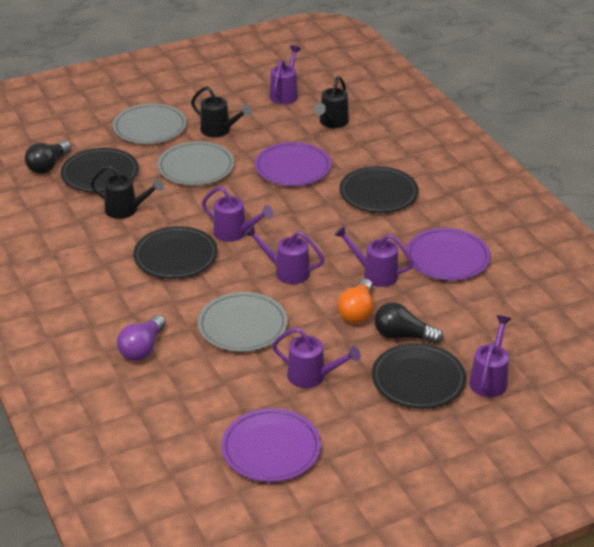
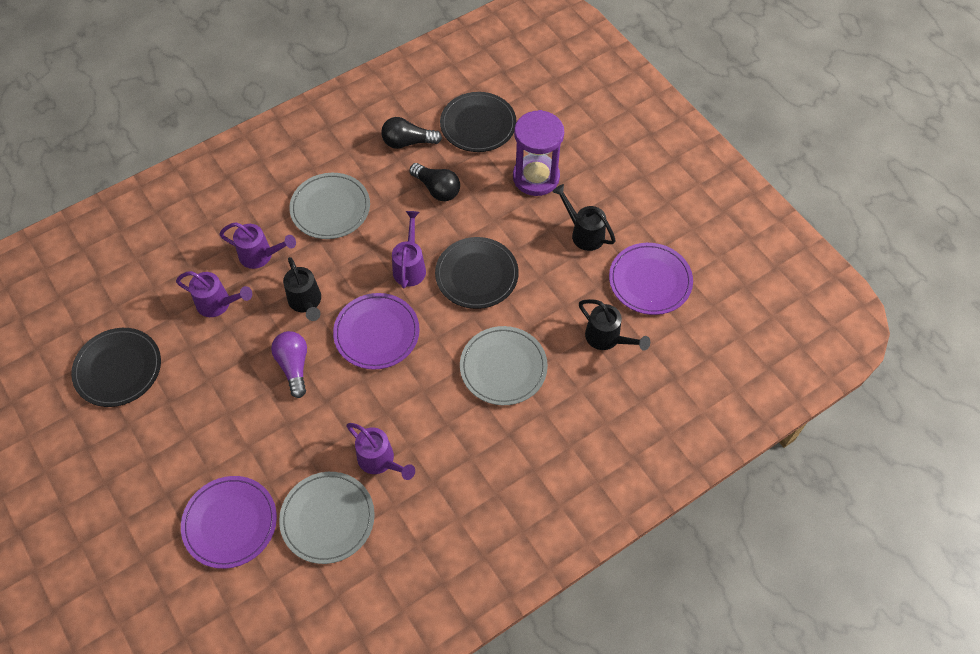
black plate: 4 -> 3
orange light bulb: 1 -> 0
purple hourglass: 0 -> 1
purple watering can: 6 -> 4

